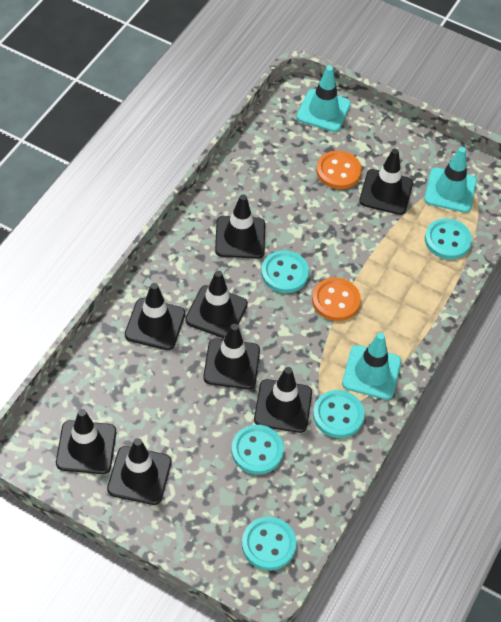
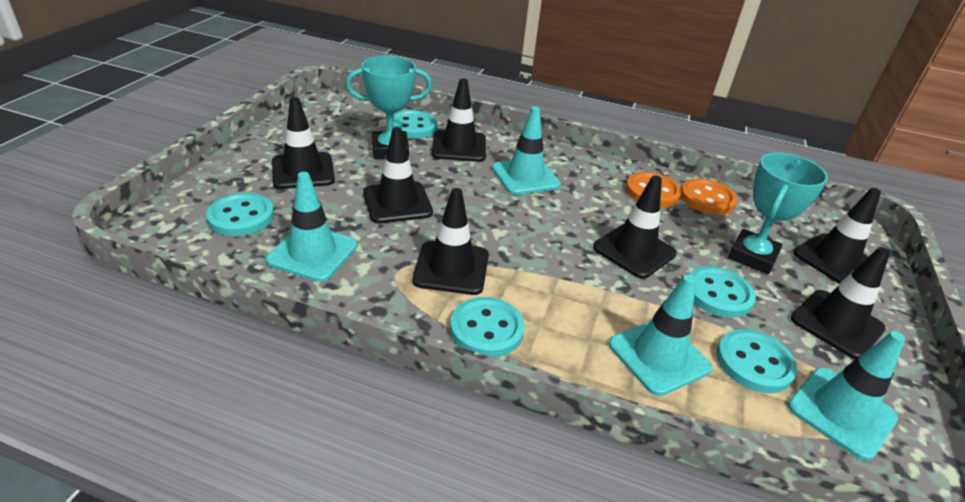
black traffic cone: 8 -> 7
turquoise traffic cone: 3 -> 4
turquoise trophy: 0 -> 2

